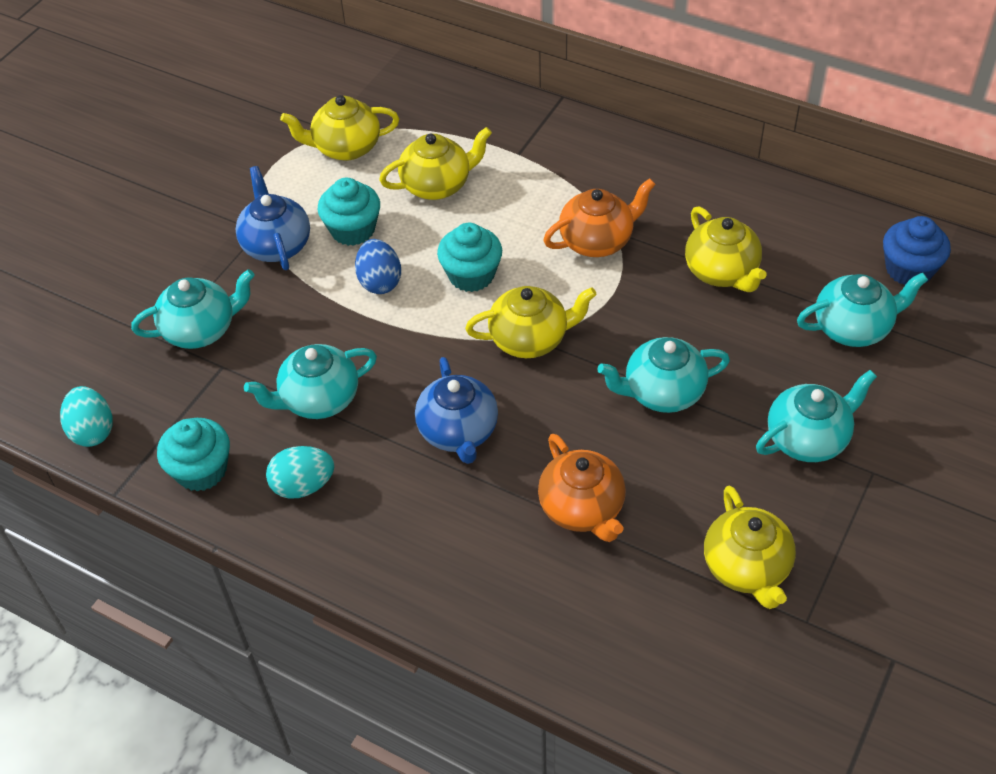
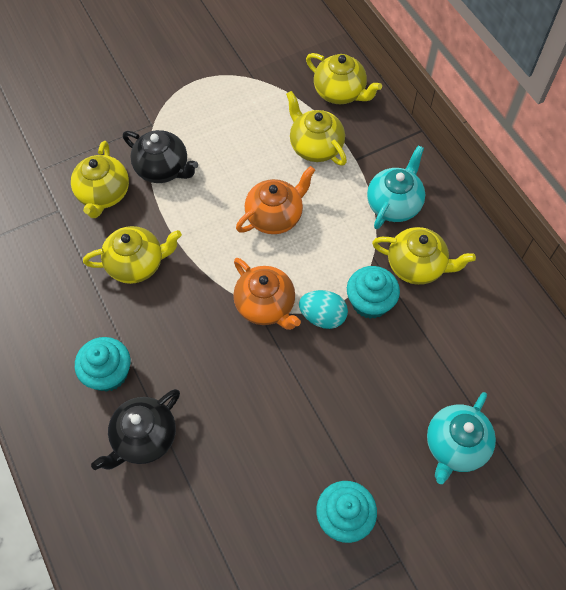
black teapot: 0 -> 2
blue cupcake: 1 -> 0
blue egg: 1 -> 0
blue teapot: 2 -> 0
turquoise egg: 2 -> 1
turquoise teapot: 5 -> 2

